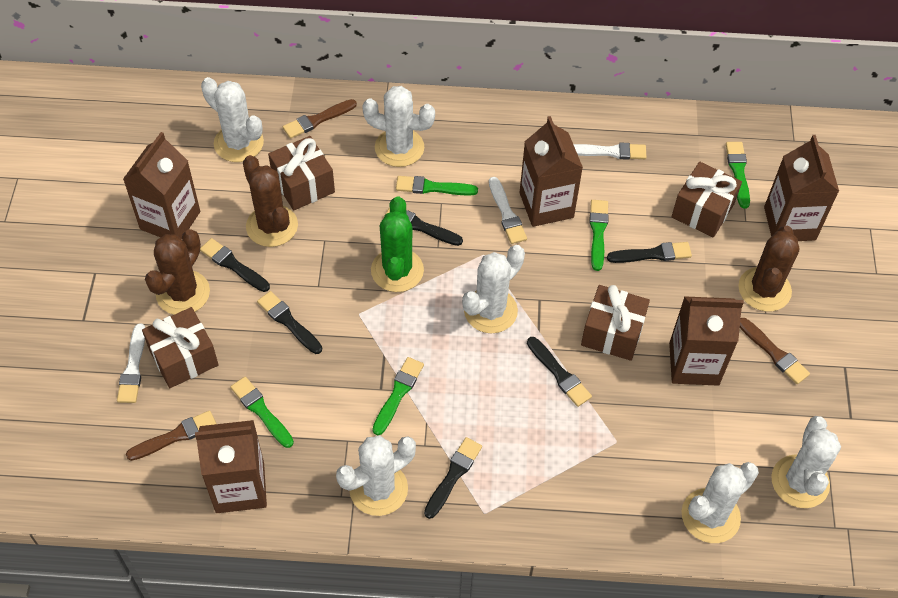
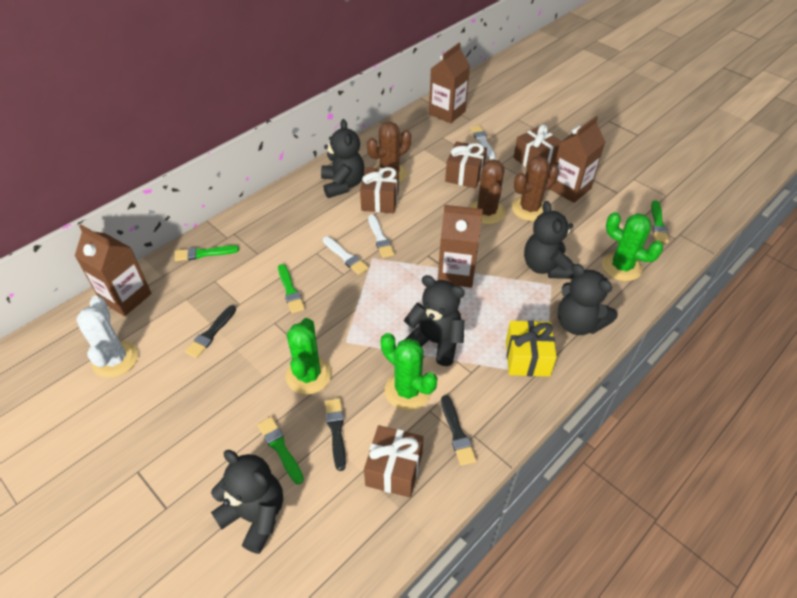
black brush: 6 -> 3
black teddy bear: 0 -> 5
brown brush: 3 -> 0
brown carton: 5 -> 4
green brush: 5 -> 4
green cactus: 1 -> 3
white cactus: 6 -> 1
yellow gift: 0 -> 1

